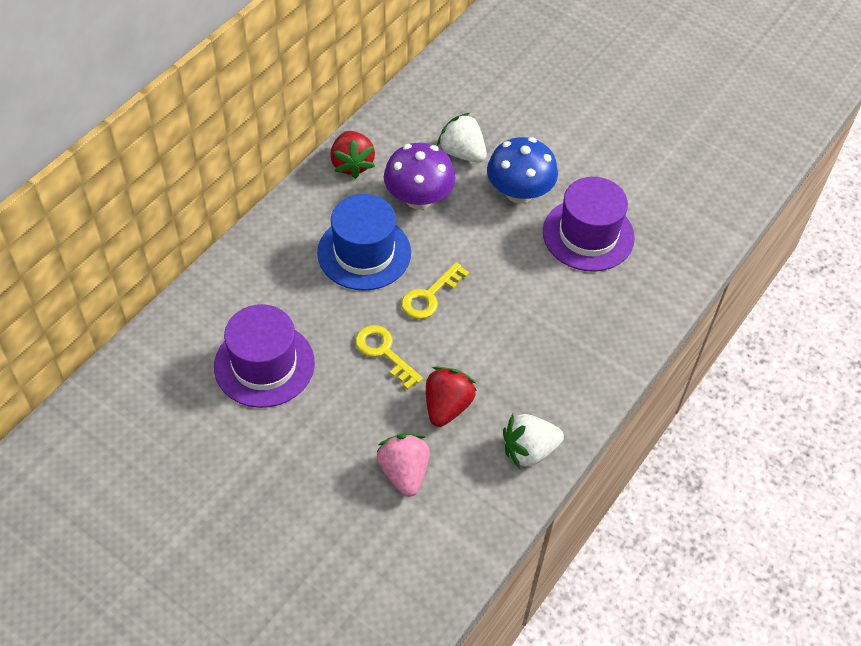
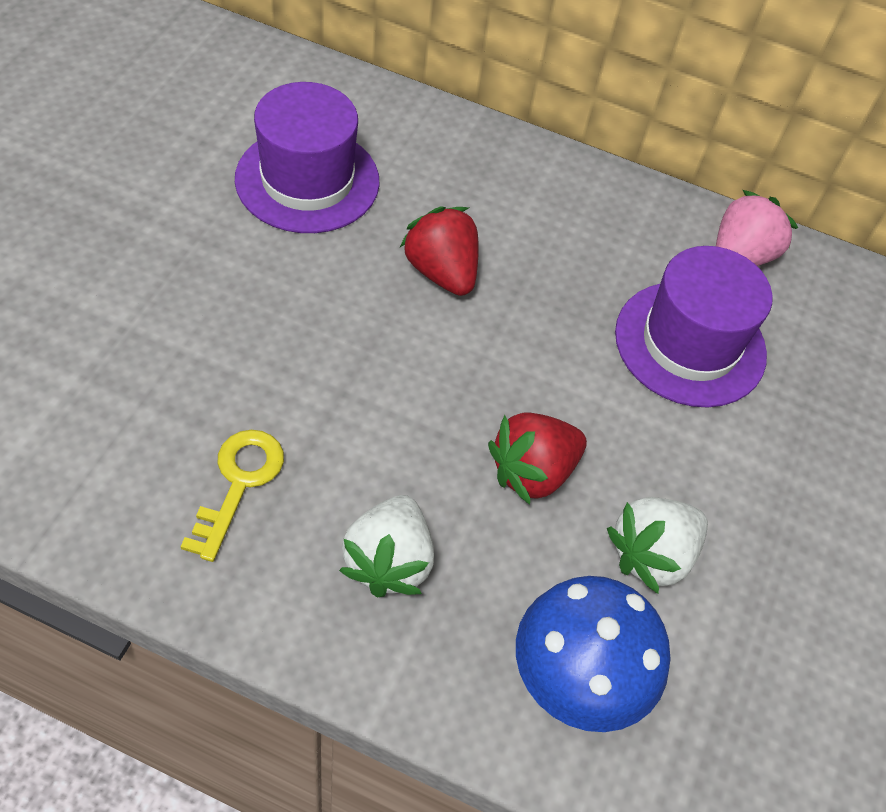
blue hat: 1 -> 0
purple mushroom: 1 -> 0
yellow key: 2 -> 1

